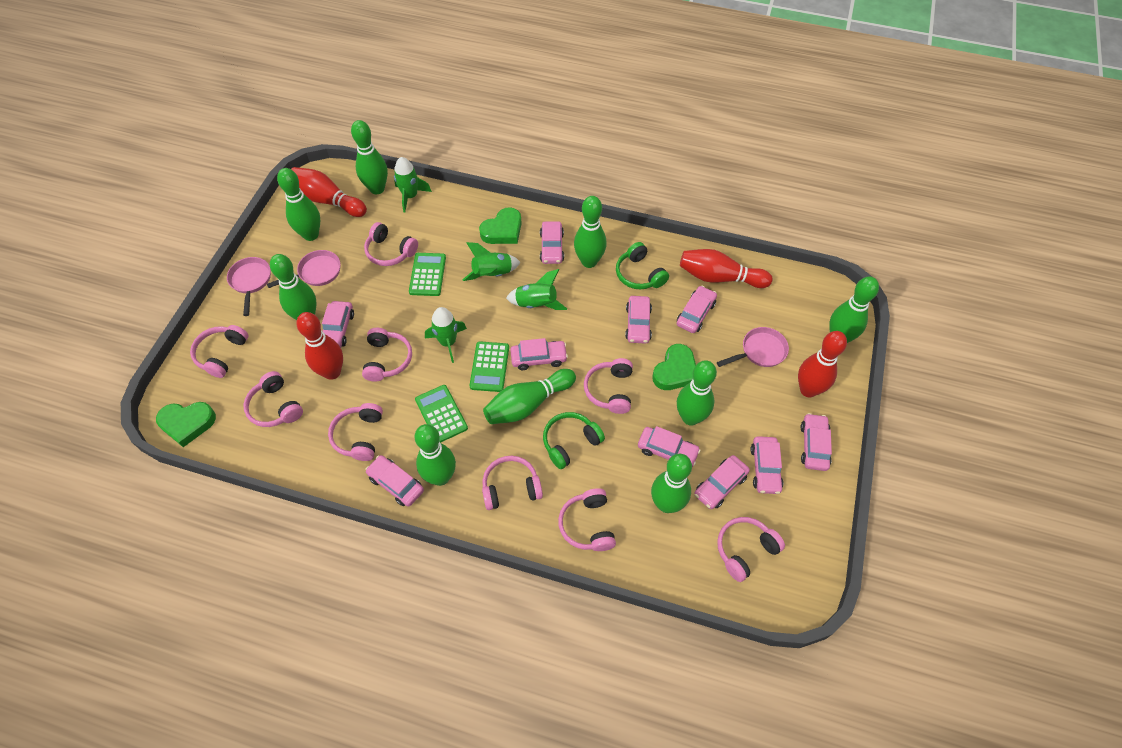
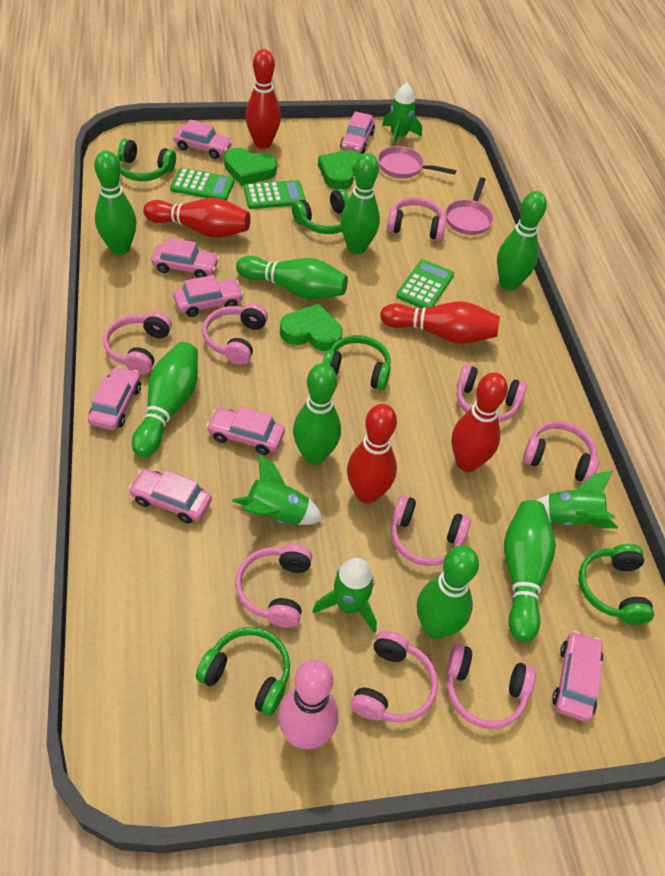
green bowling pin: 9 -> 8
green headphones: 2 -> 5
pink bowling pin: 0 -> 1
pink car: 10 -> 8
pink pan: 3 -> 2
red bowling pin: 4 -> 5

